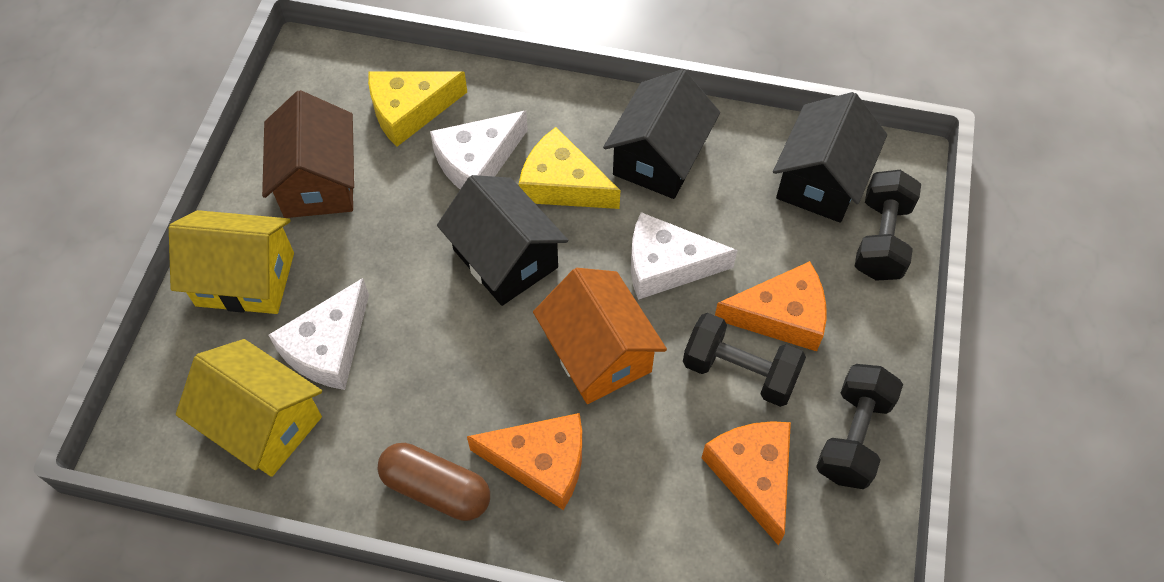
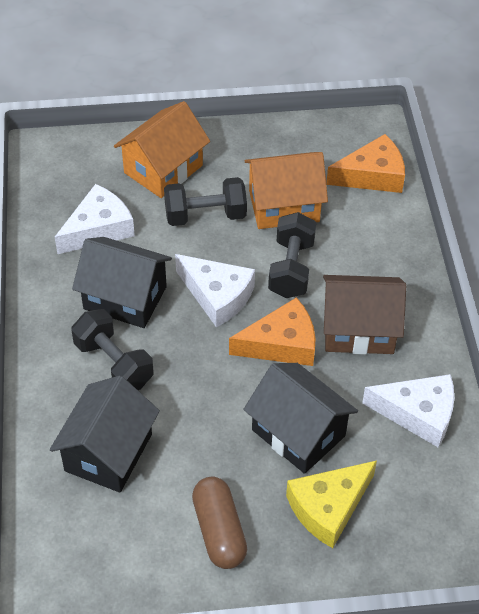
orange cheese: 3 -> 2
orange house: 1 -> 2
yellow cheese: 2 -> 1
yellow house: 2 -> 0

